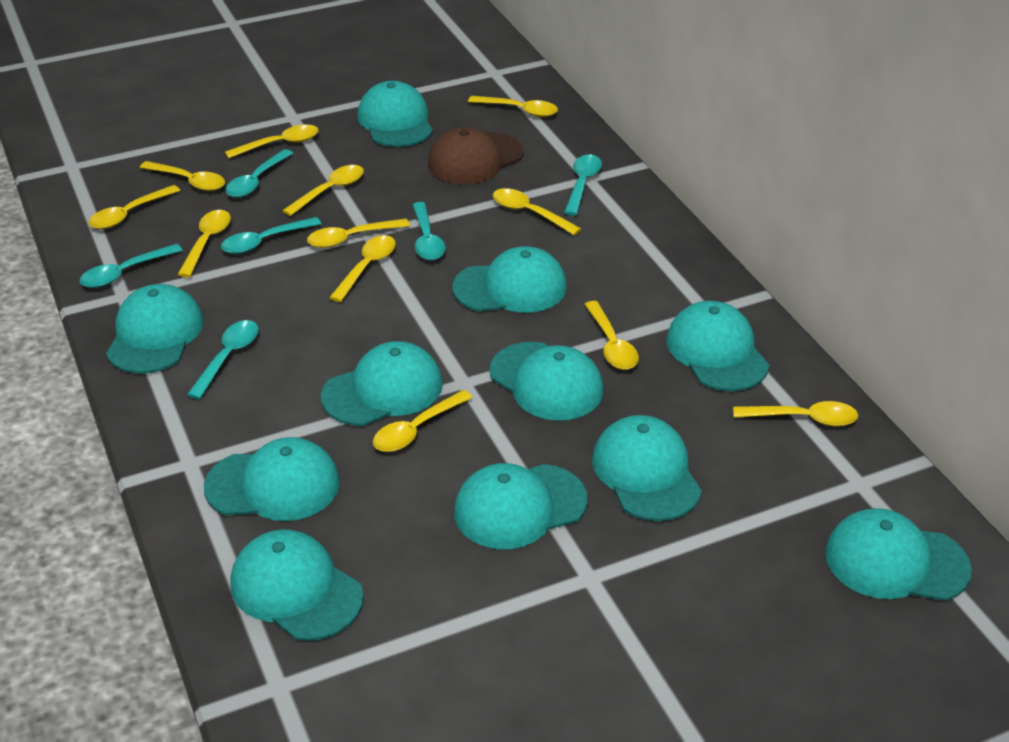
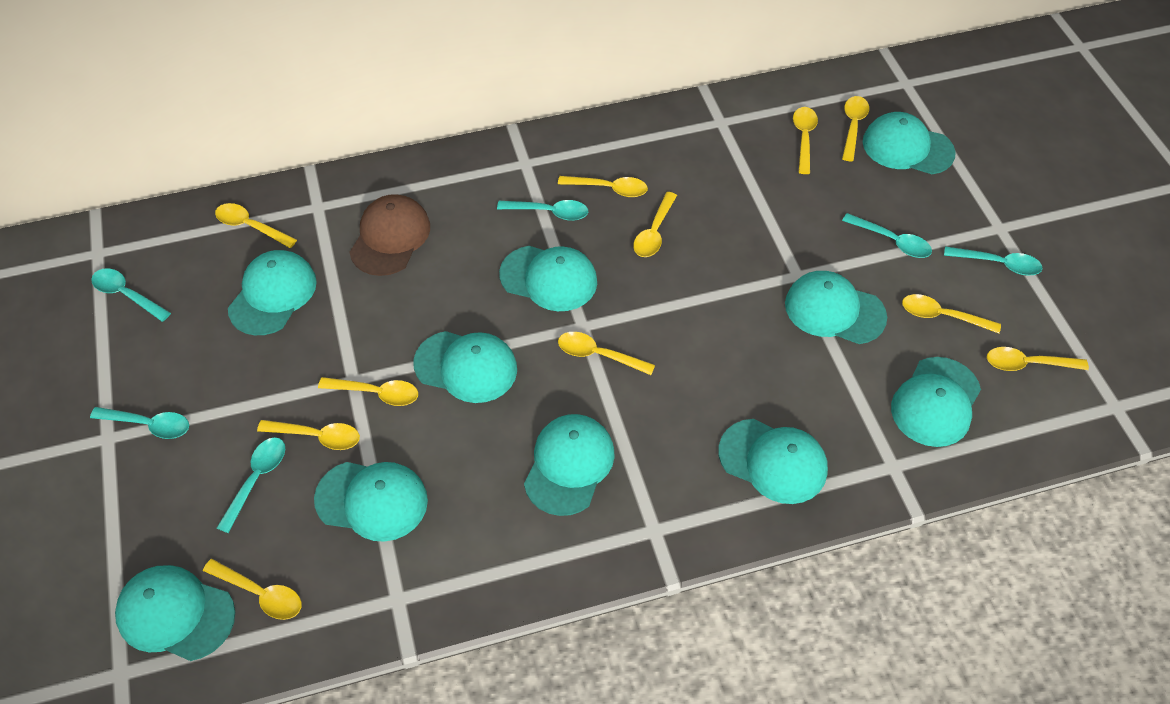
turquoise cap: 11 -> 10
yellow spoon: 12 -> 11

